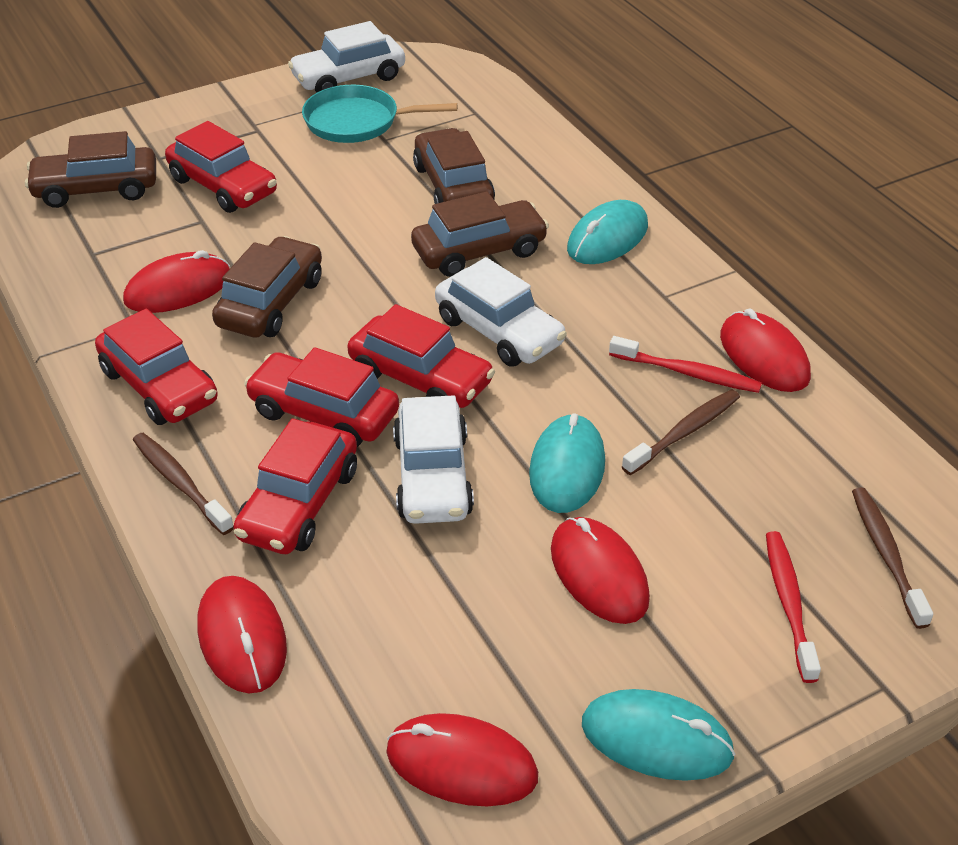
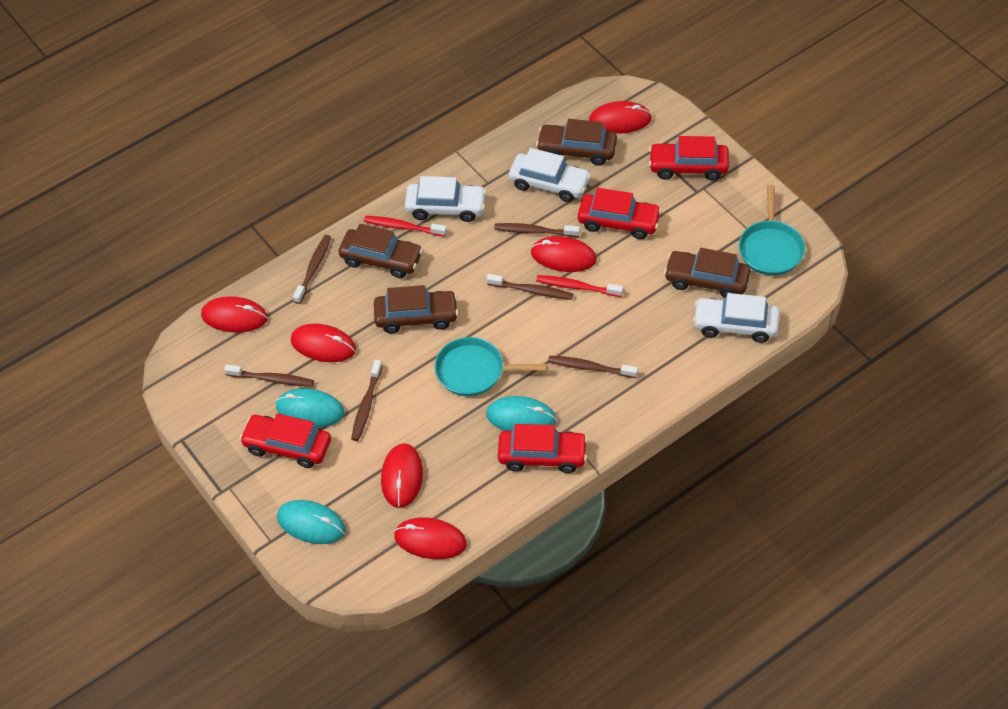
brown toothbrush: 3 -> 6
red car: 5 -> 4
red mouse: 5 -> 6
turquoise pan: 1 -> 2

